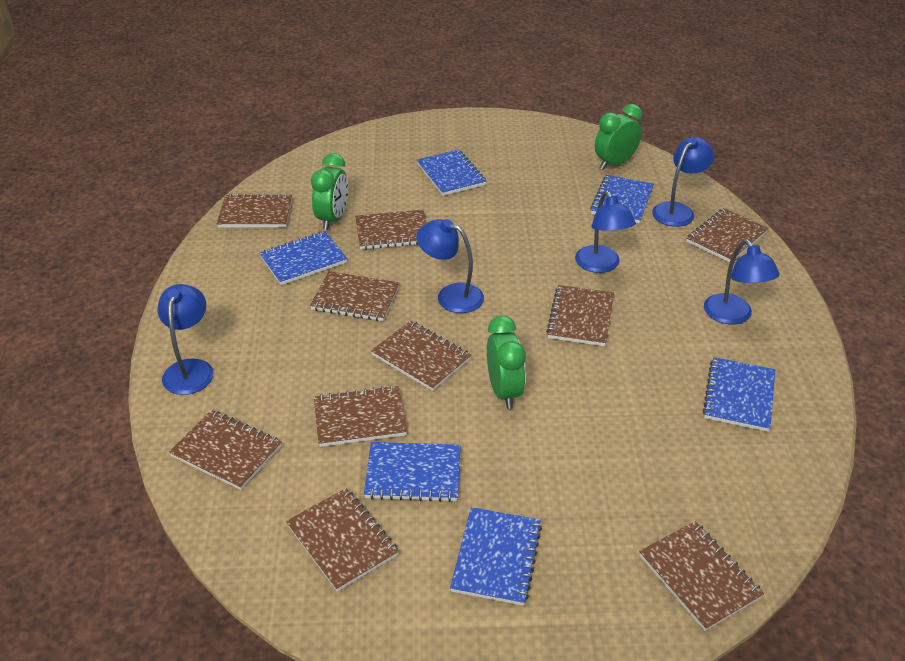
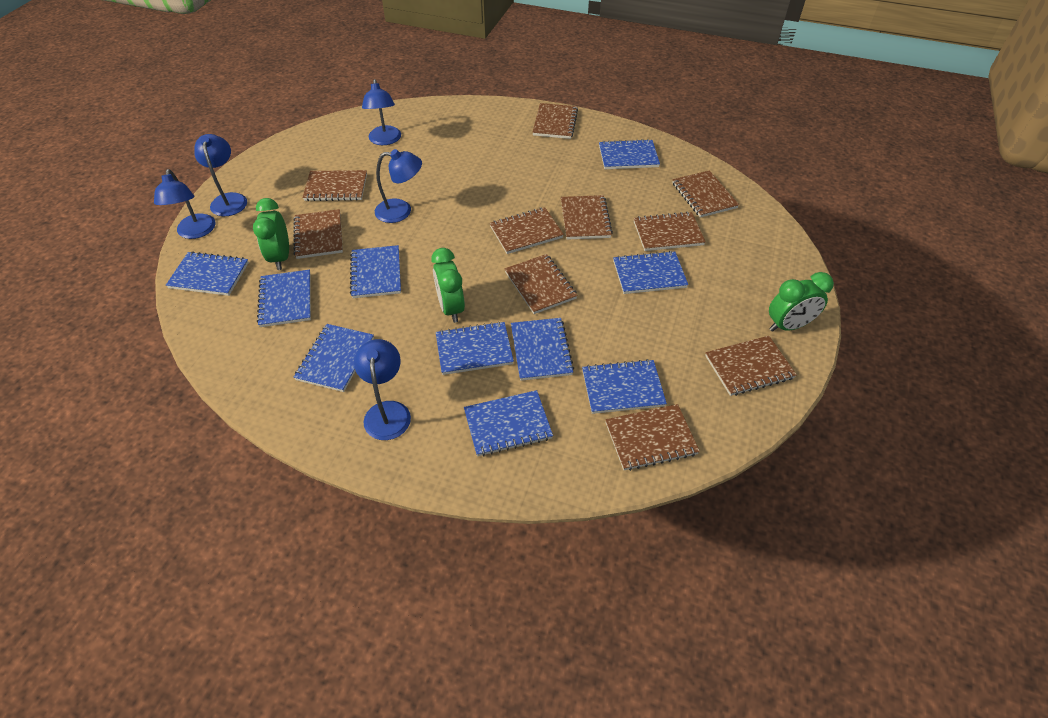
blue notebook: 6 -> 10

